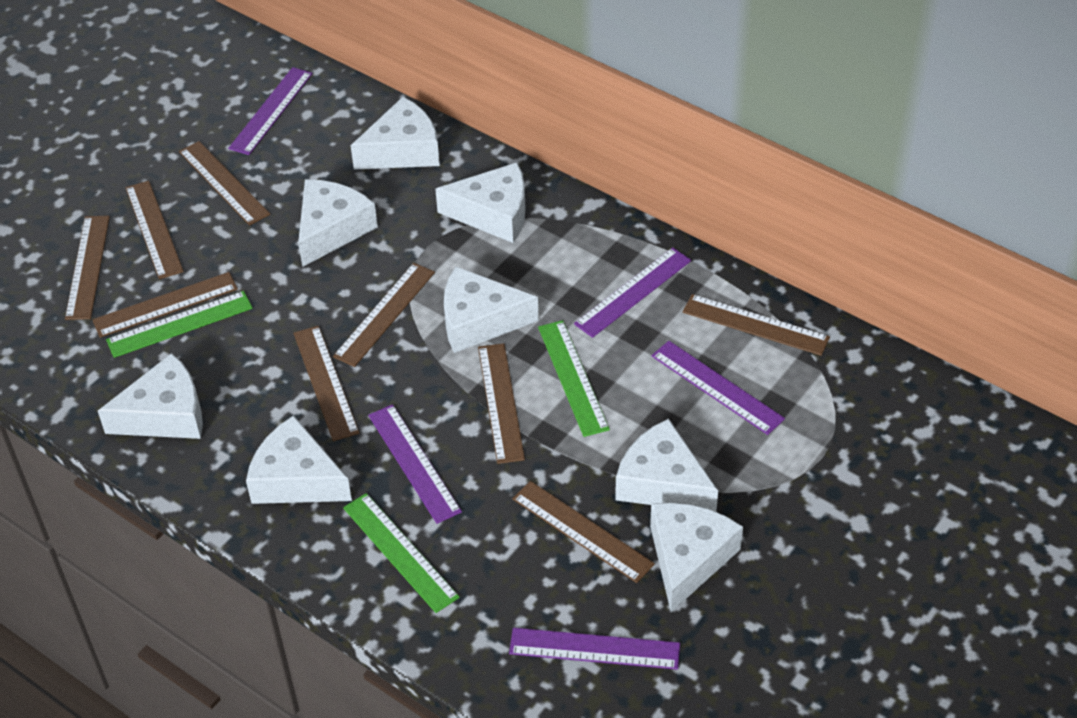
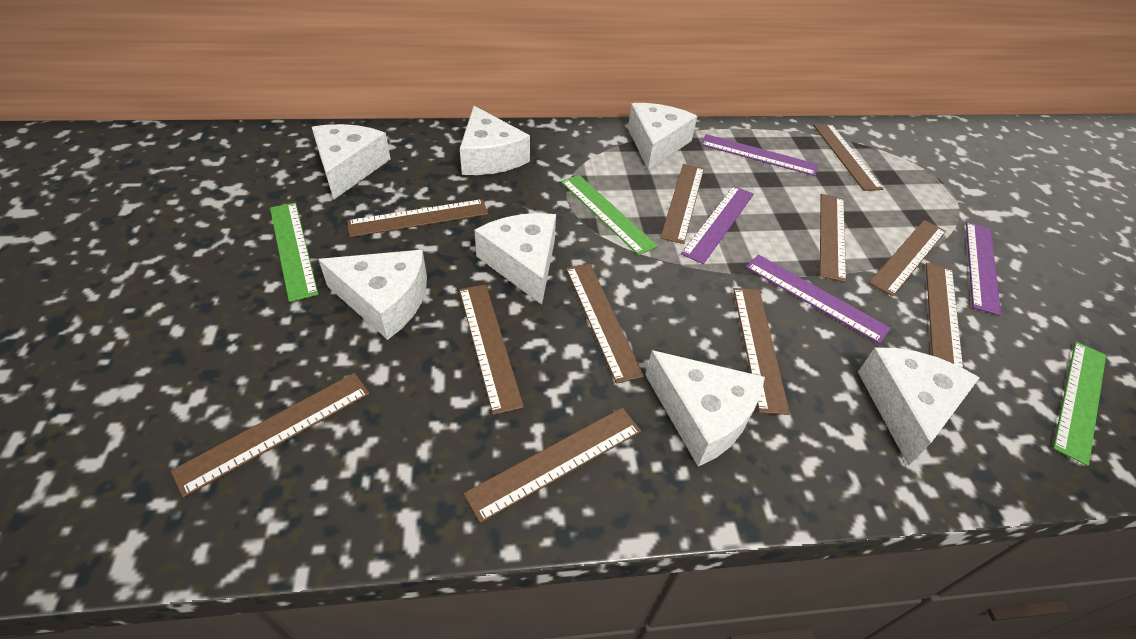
brown ruler: 9 -> 11
purple ruler: 5 -> 4
white cheese: 8 -> 7

